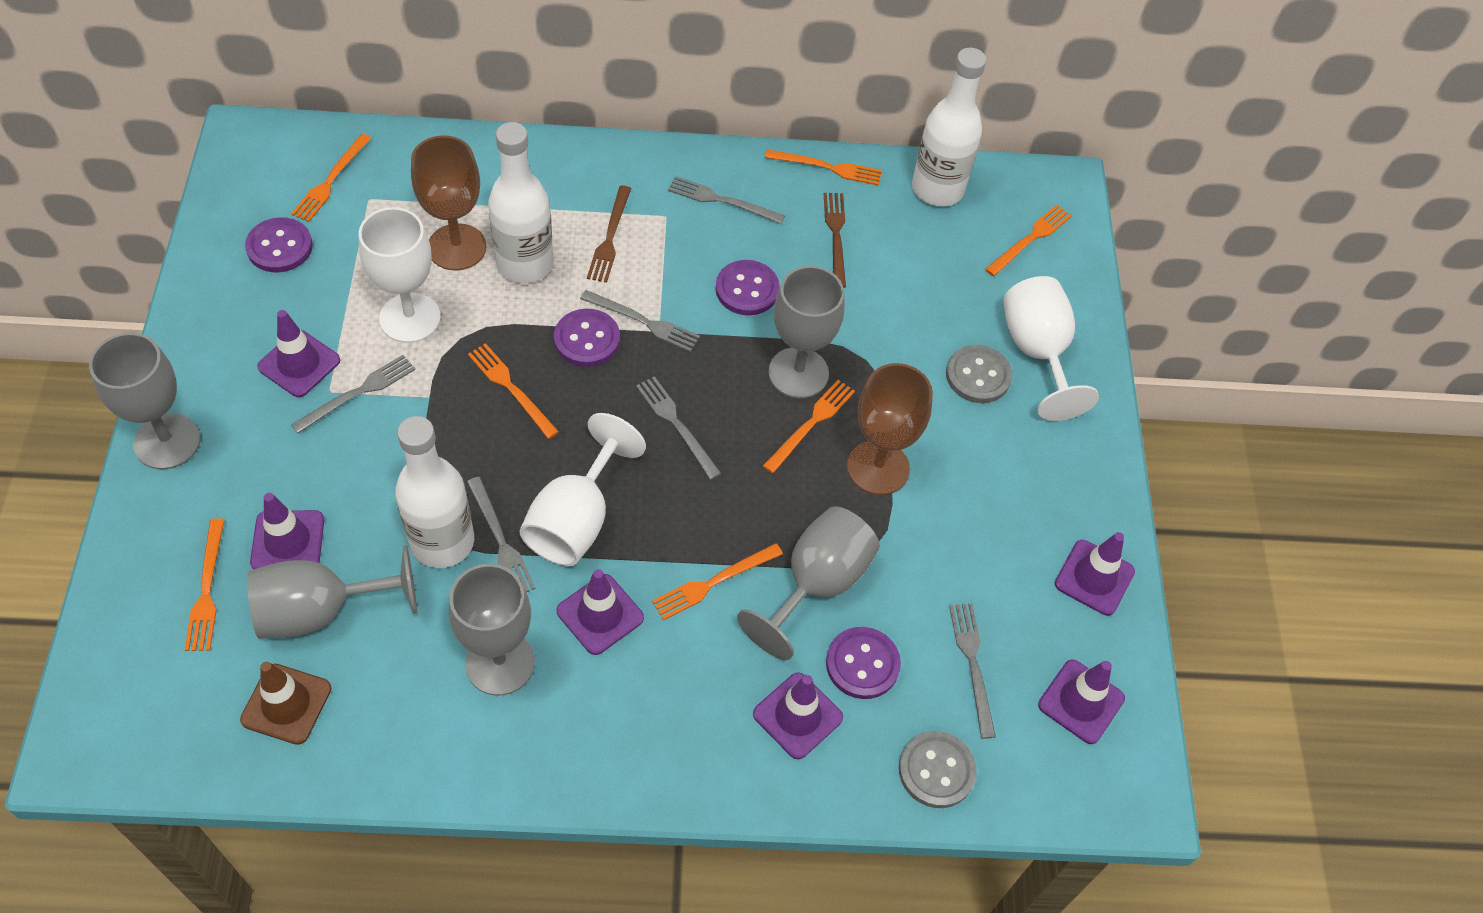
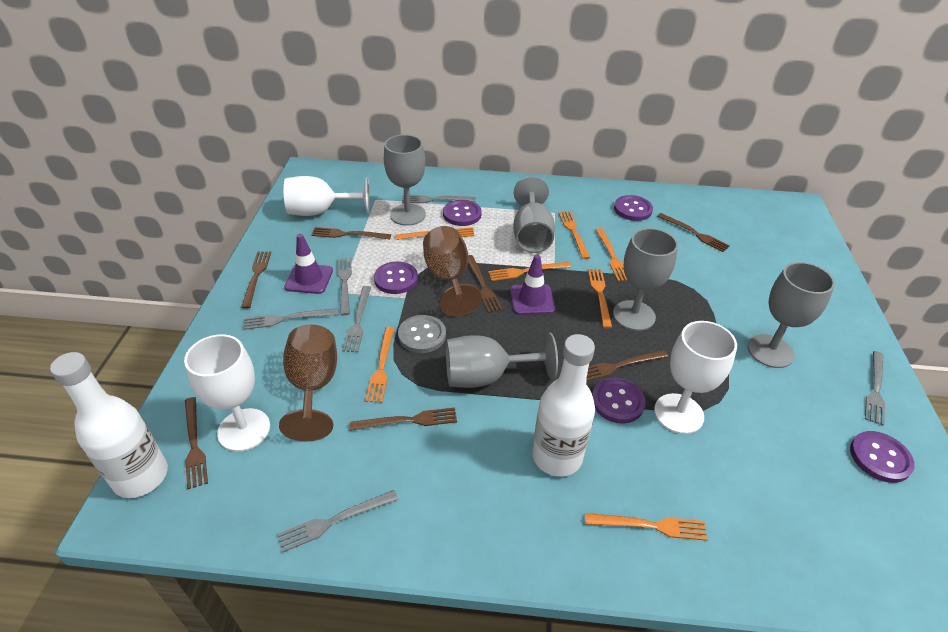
brown fork: 2 -> 7
brown traffic cone: 1 -> 0
grey button: 2 -> 1
purple button: 4 -> 5
purple traffic cone: 6 -> 2
white bottle: 3 -> 2

